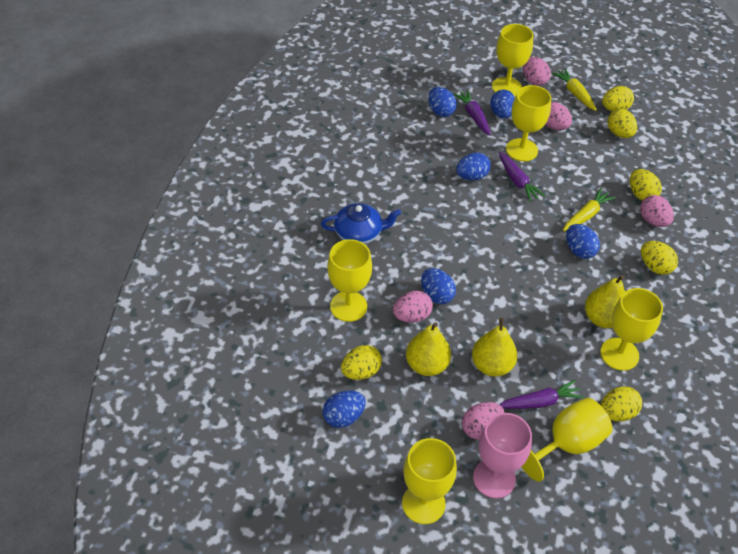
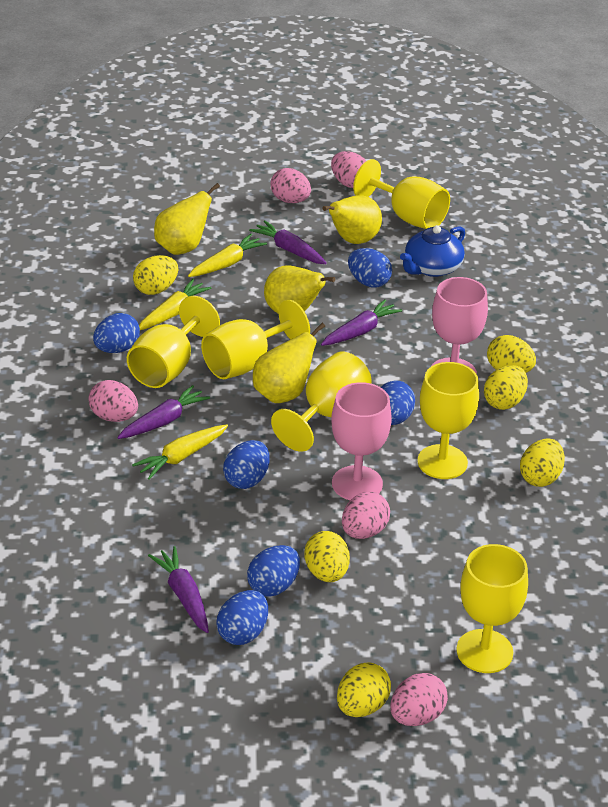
pink goblet: 1 -> 2
purple carrot: 3 -> 4
yellow carrot: 2 -> 3
yellow pear: 3 -> 4

